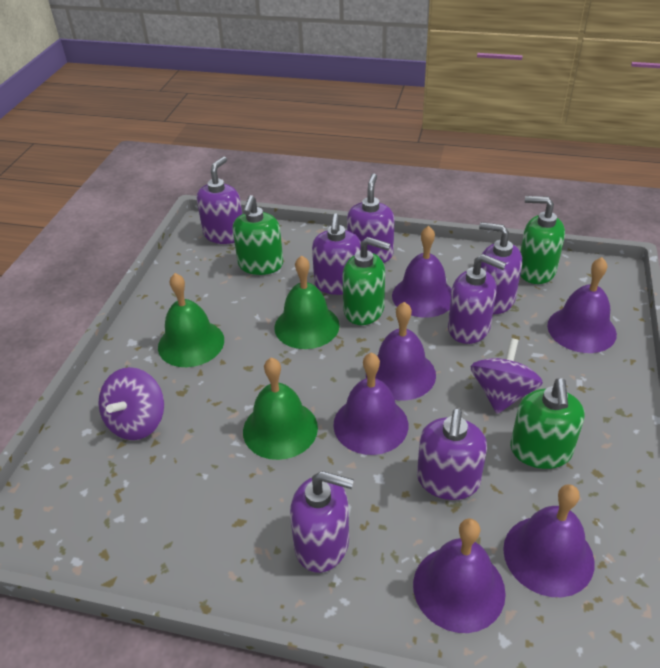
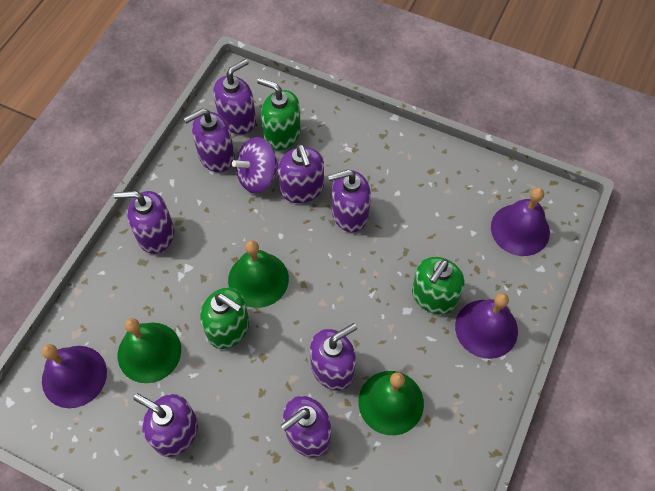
green soap dispenser: 4 -> 3
purple bell: 6 -> 3
purple soap dispenser: 7 -> 8
purple spinning top: 2 -> 1

